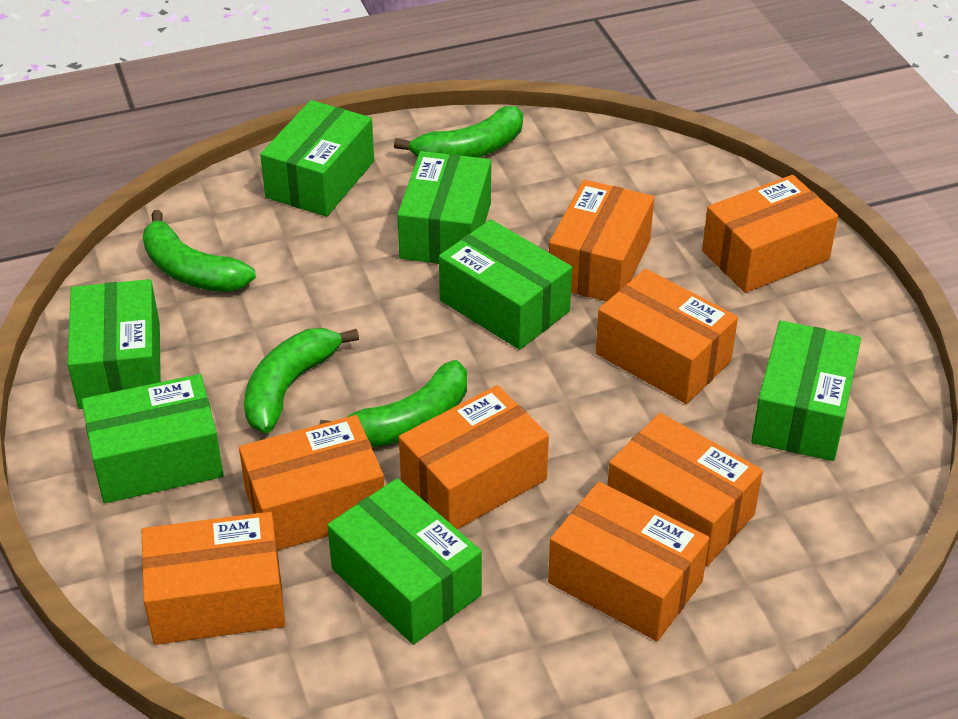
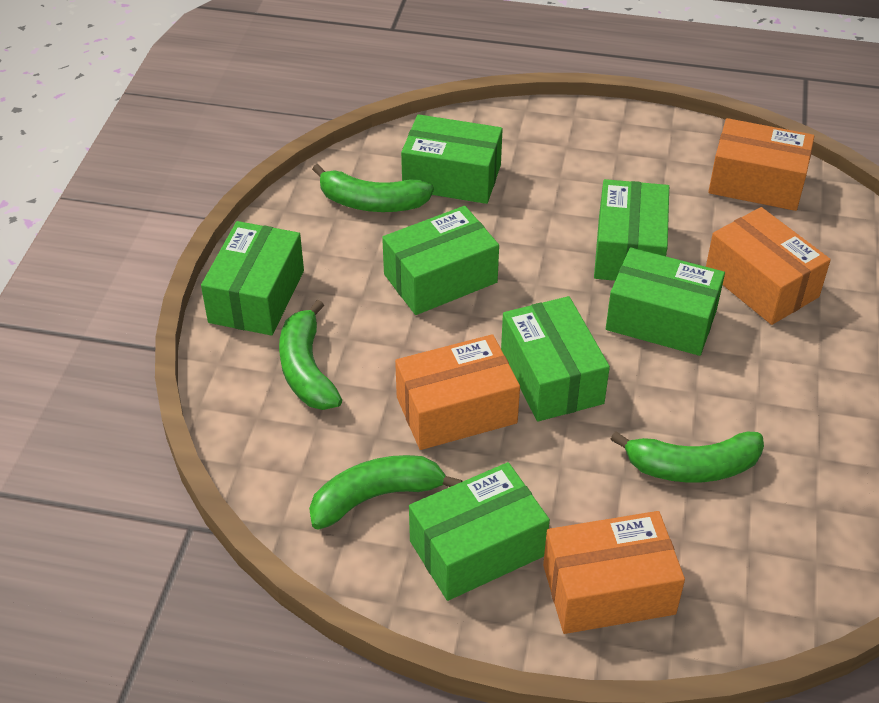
orange box: 8 -> 4

